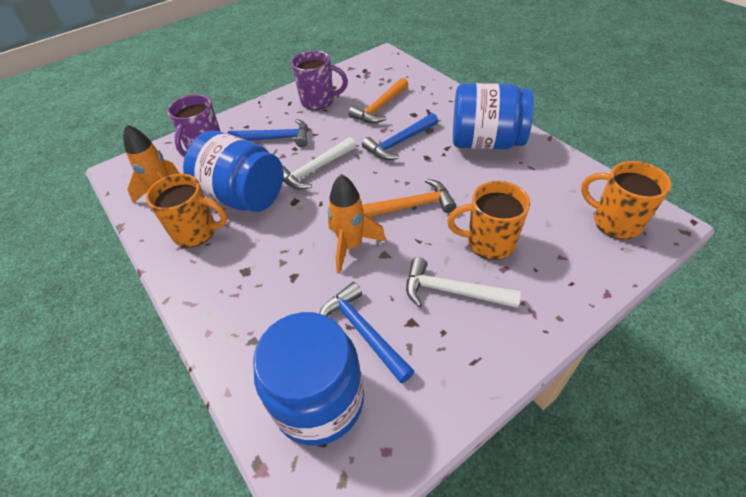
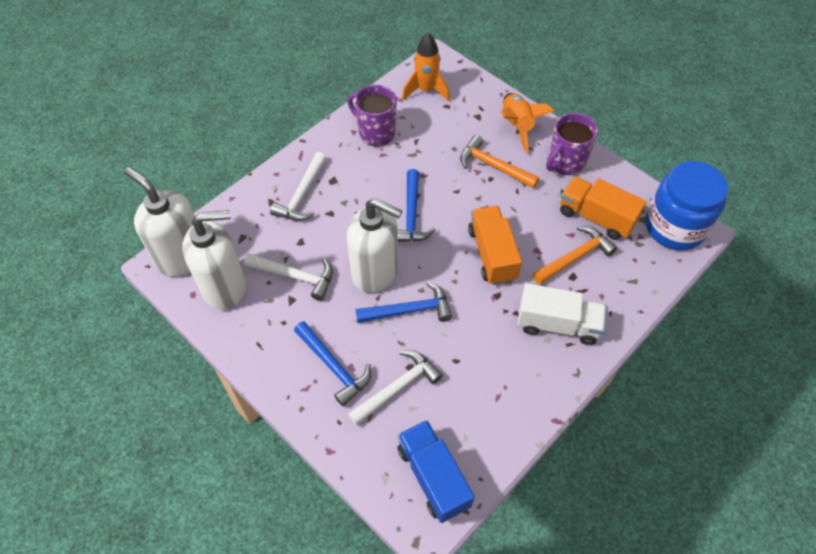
blue jar: 3 -> 1
blue truck: 0 -> 1
orange mug: 3 -> 0
orange truck: 0 -> 2
white hammer: 2 -> 3
white soap dispenser: 0 -> 3
white truck: 0 -> 1

